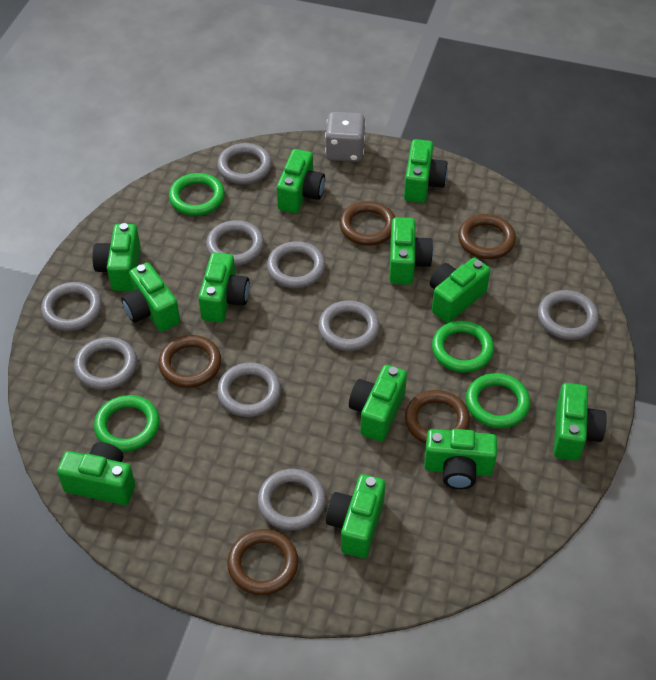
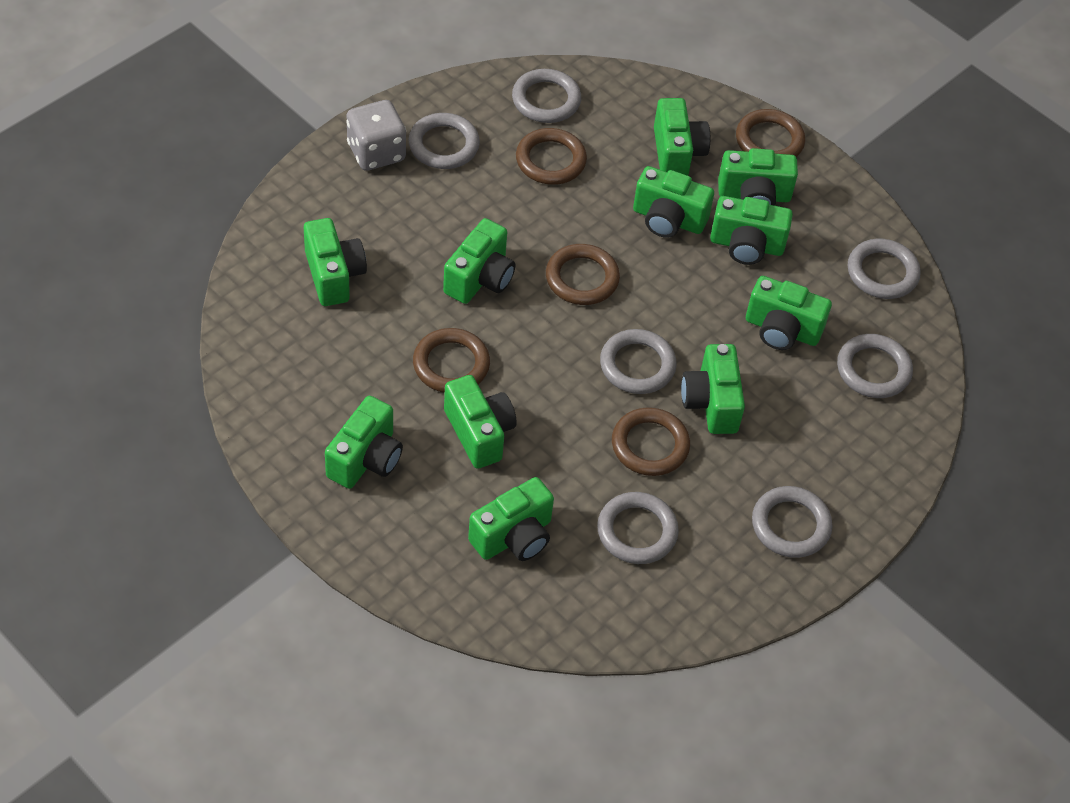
green camera: 12 -> 11
green ring: 4 -> 0
grey ring: 9 -> 7

